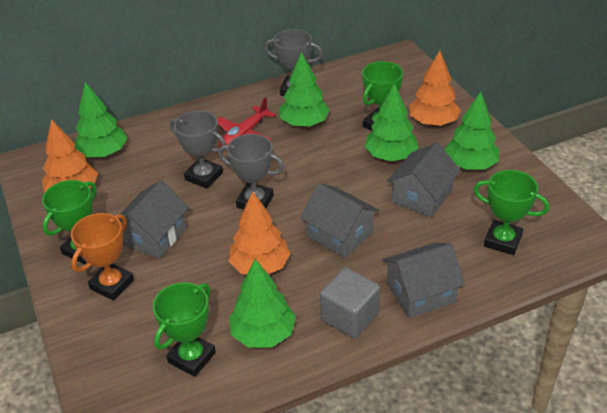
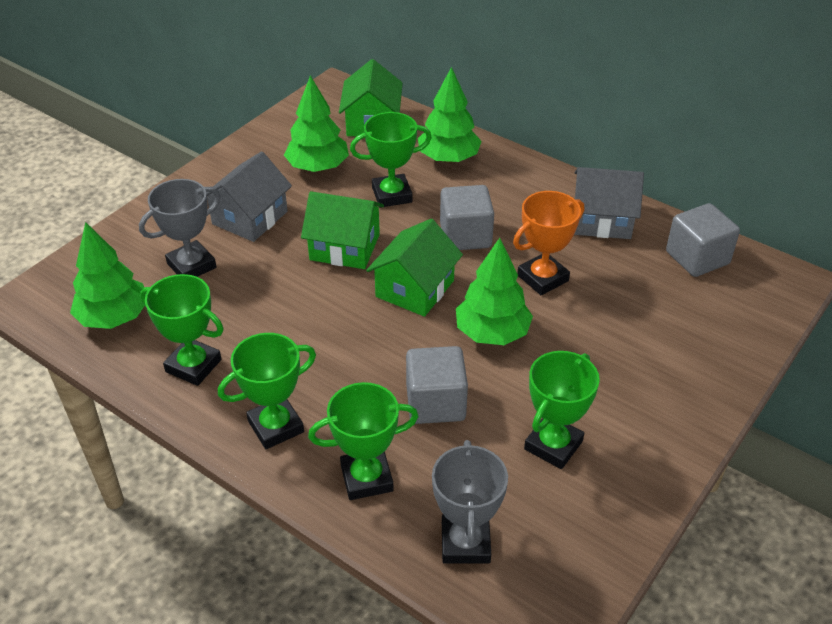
green house: 0 -> 3
green tree: 5 -> 4
green trophy: 4 -> 5
grey cube: 1 -> 3
grey house: 4 -> 2
grey trophy: 3 -> 2
orange tree: 3 -> 0
red plane: 1 -> 0

